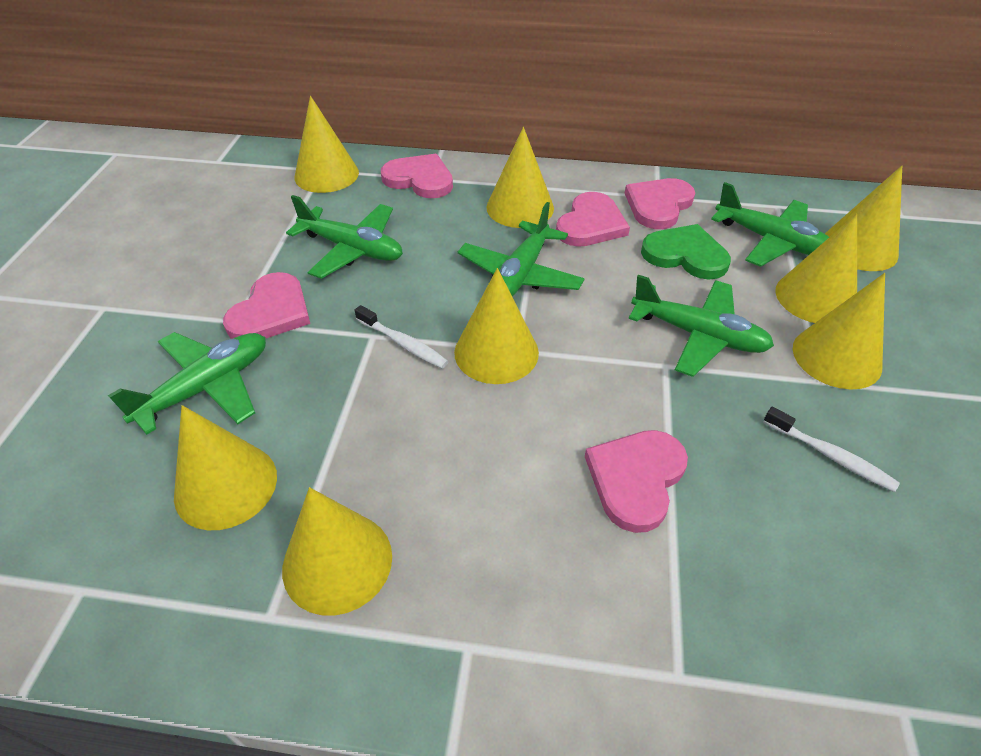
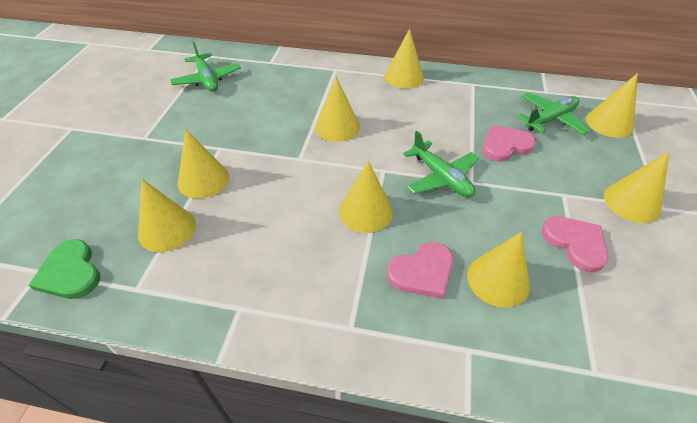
green plane: 5 -> 3
pink heart: 5 -> 3
white toothbrush: 2 -> 0

